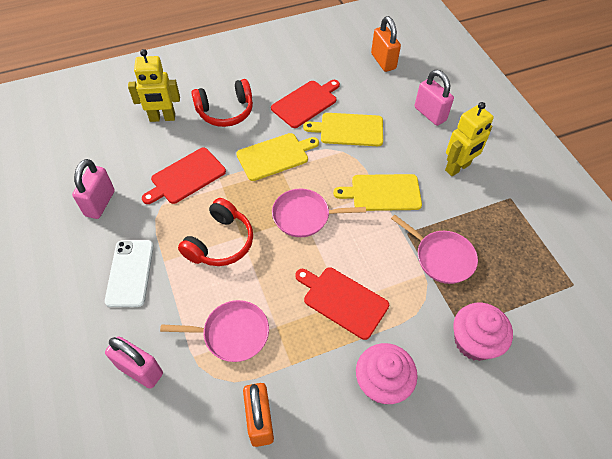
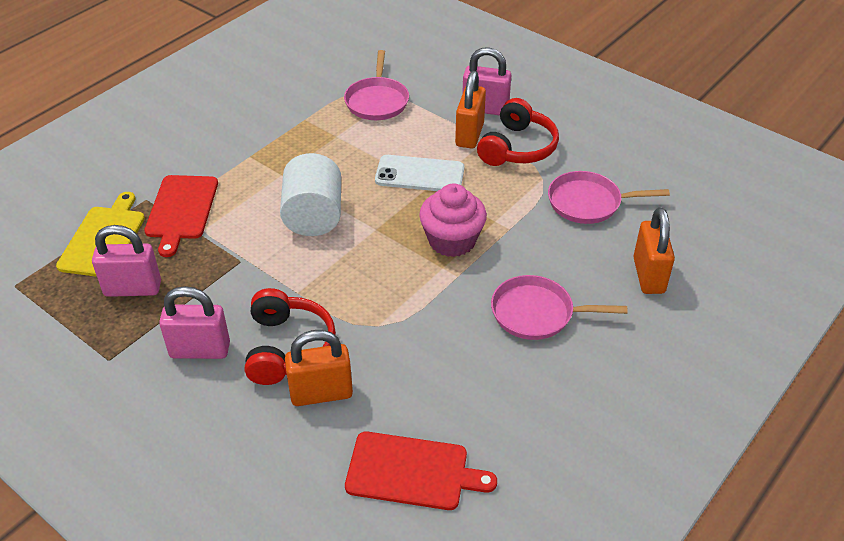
orange padlock: 2 -> 3
pink cupcake: 2 -> 1
red cutting board: 3 -> 2
white cylinder: 0 -> 1
yellow cutting board: 3 -> 1
yellow robot: 2 -> 0

